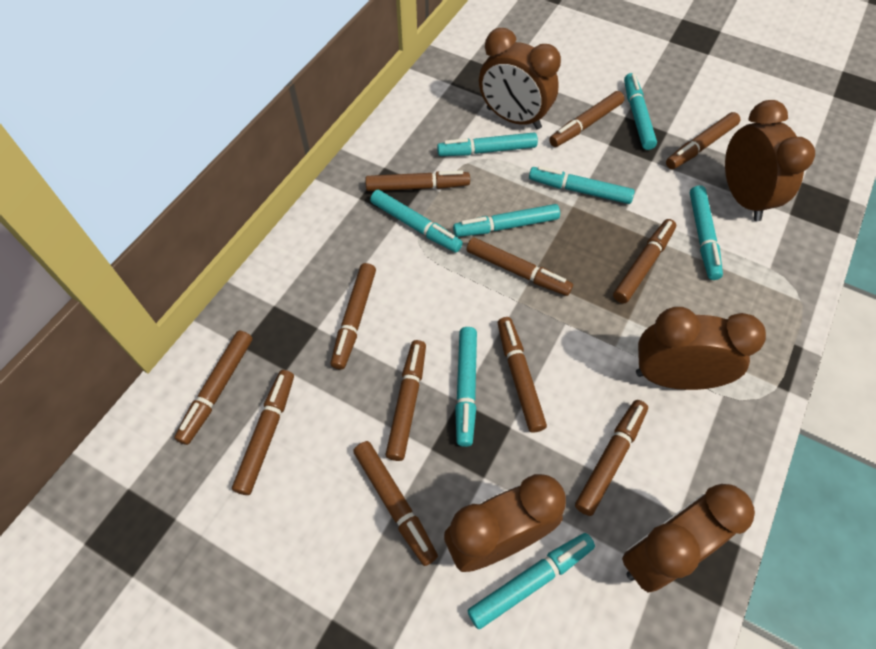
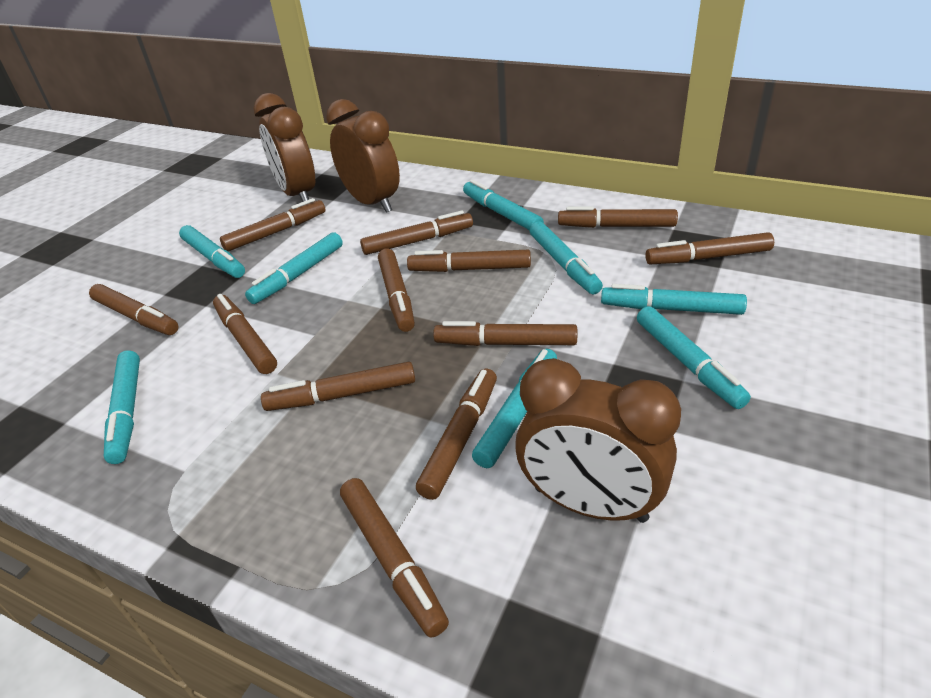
brown clock: 5 -> 3

